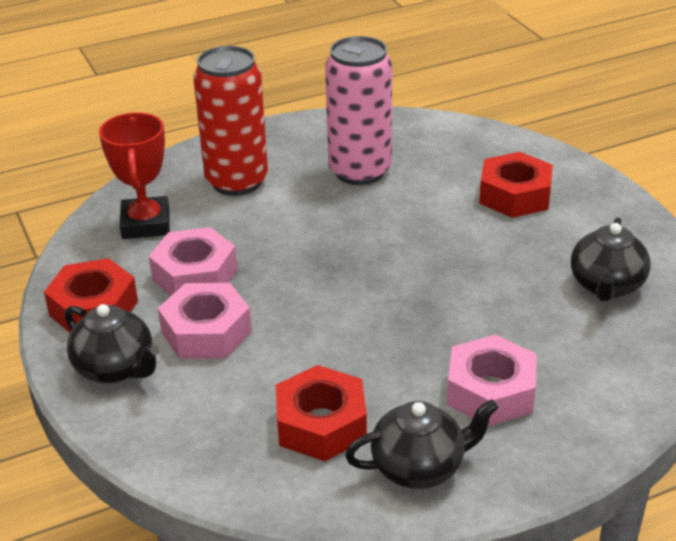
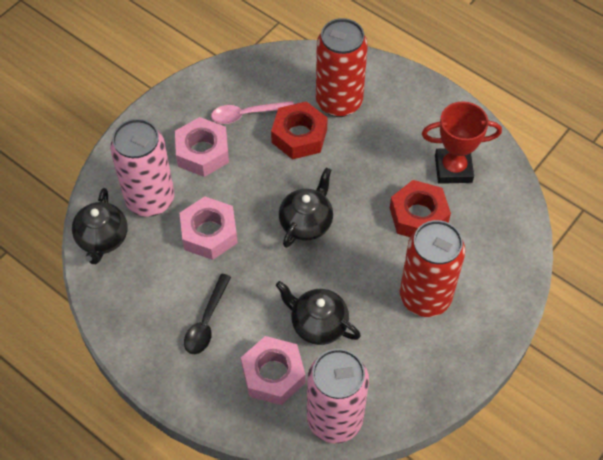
black spoon: 0 -> 1
pink can: 1 -> 2
pink spoon: 0 -> 1
red can: 1 -> 2
red nut: 3 -> 2

